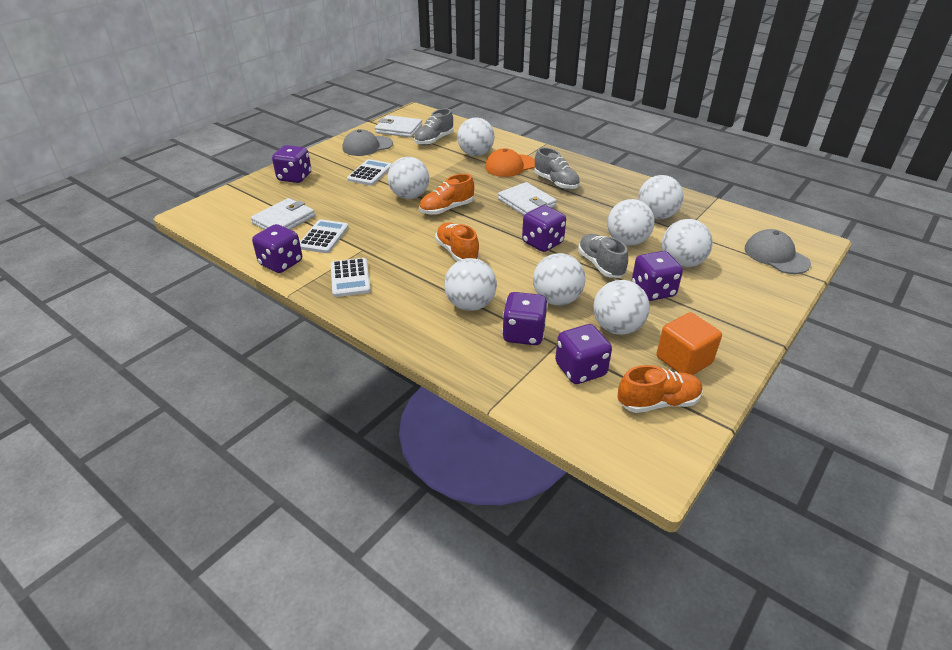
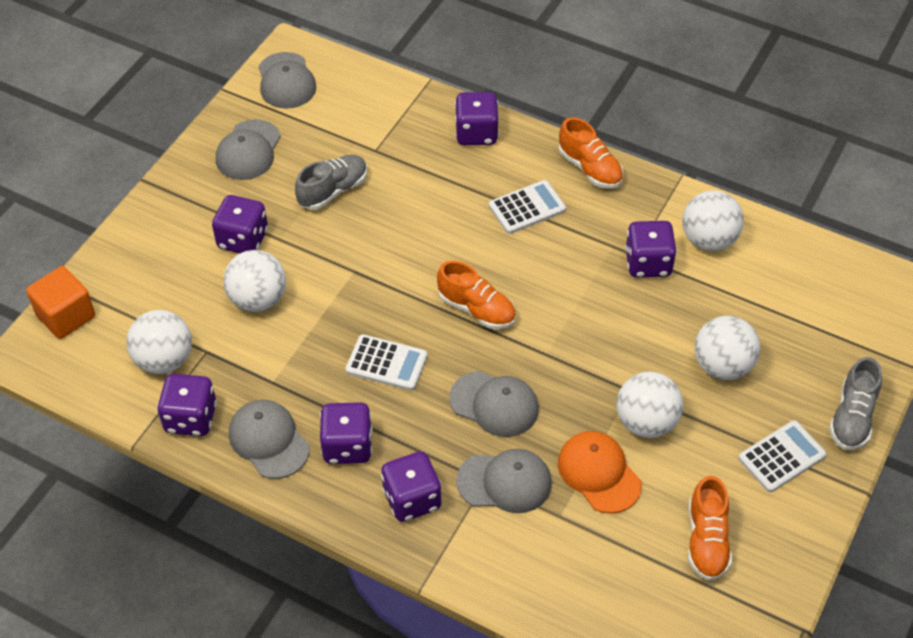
grey cap: 2 -> 5
grey shoe: 3 -> 2
white ball: 8 -> 5
white wallet: 3 -> 0

